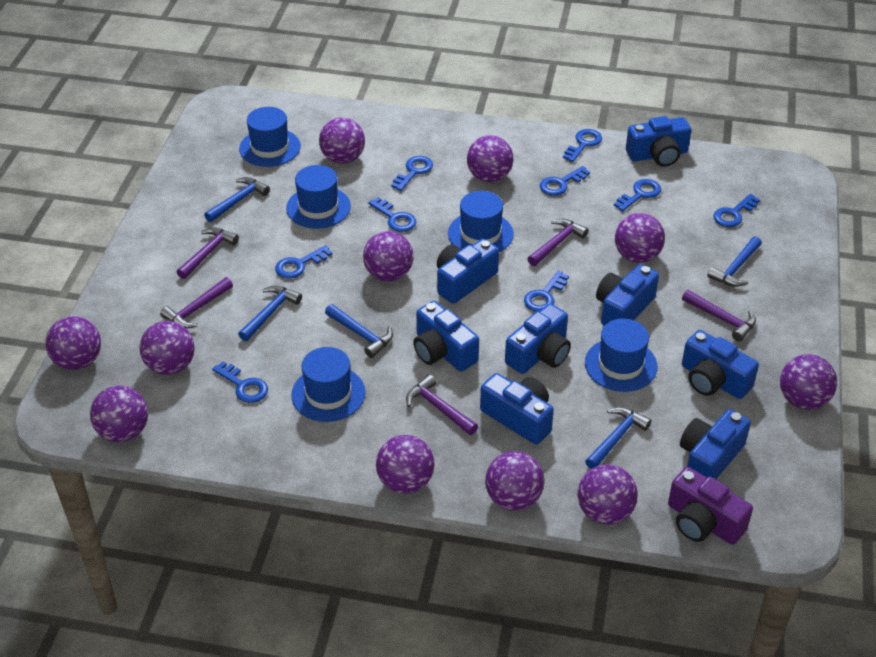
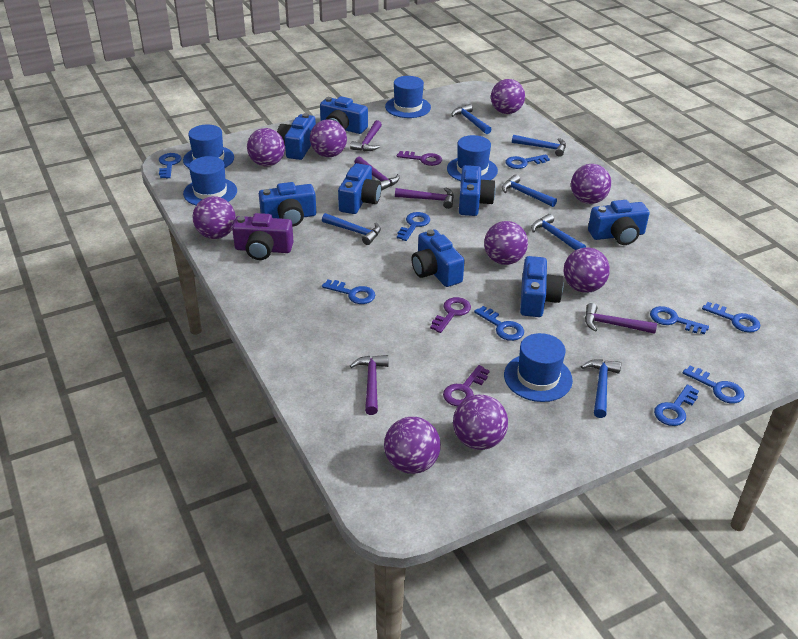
blue hammer: 5 -> 6
purple ball: 11 -> 9
purple key: 0 -> 3

